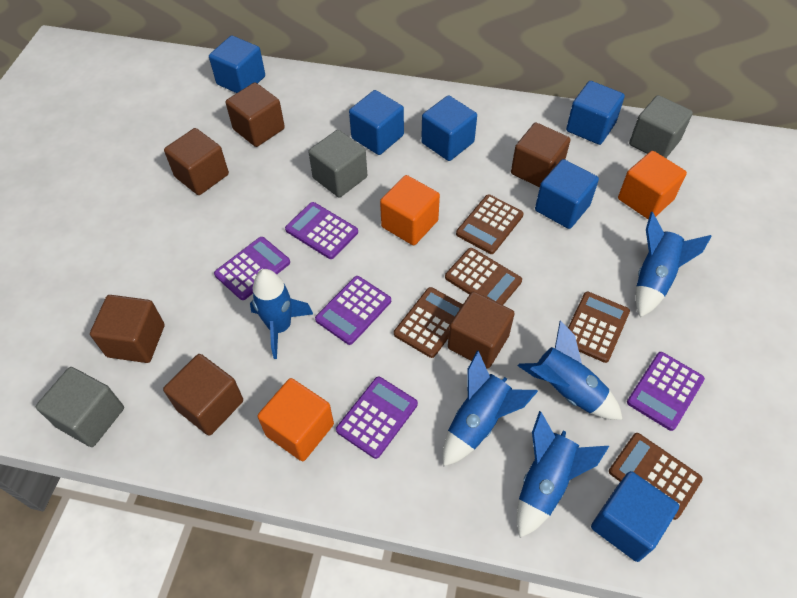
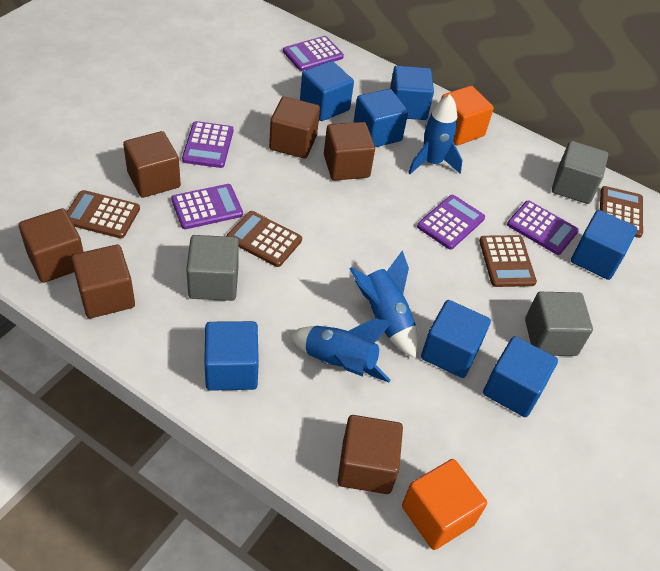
blue cube: 6 -> 7
blue rocket: 5 -> 3
brown calculator: 5 -> 4
orange cube: 3 -> 2

